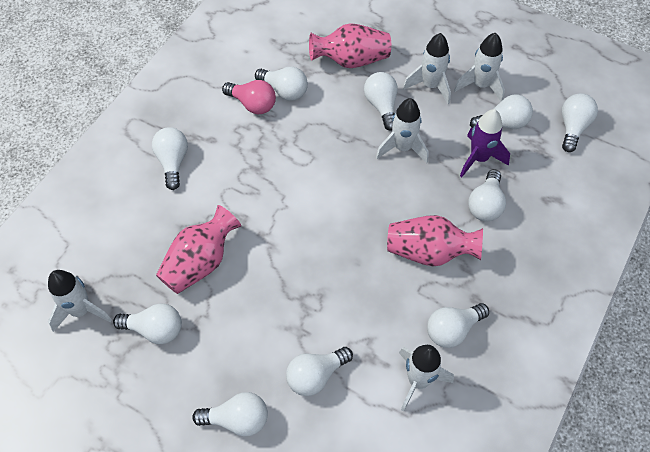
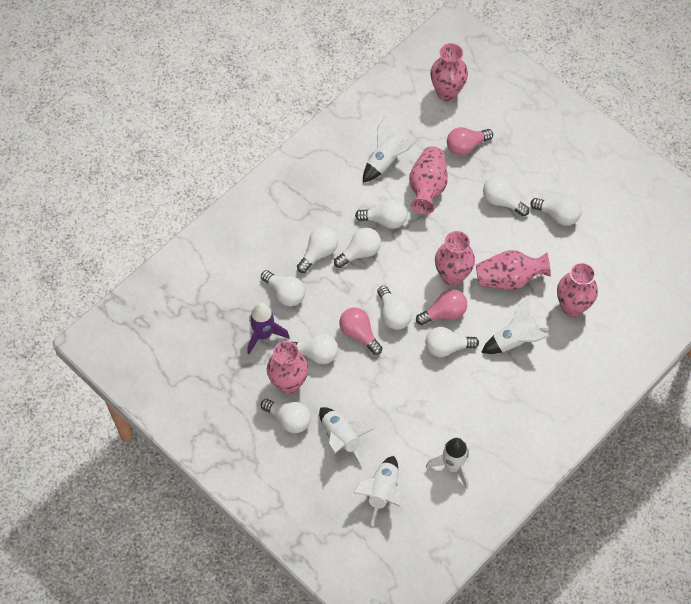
pink light bulb: 1 -> 3
pink vase: 3 -> 6

